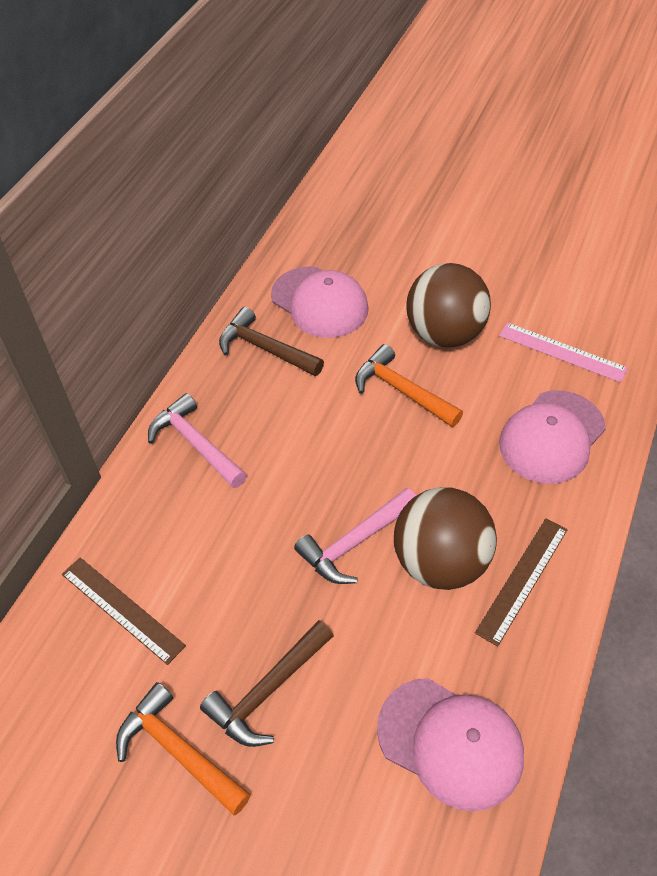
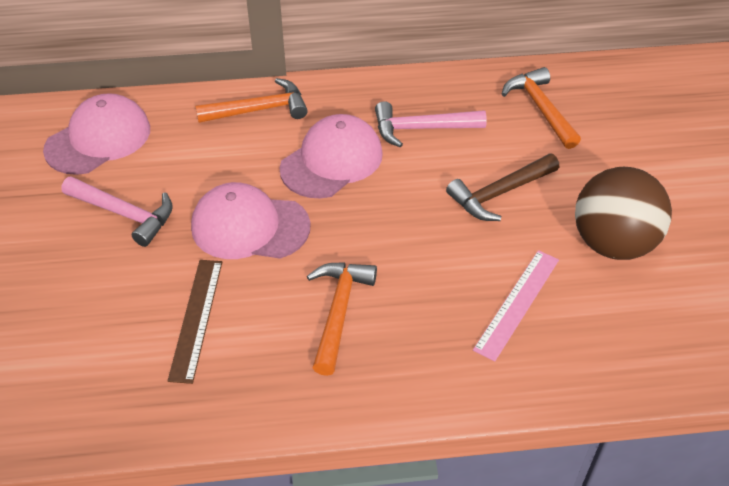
brown ball: 2 -> 1
brown hammer: 2 -> 1
brown ruler: 2 -> 1
orange hammer: 2 -> 3

